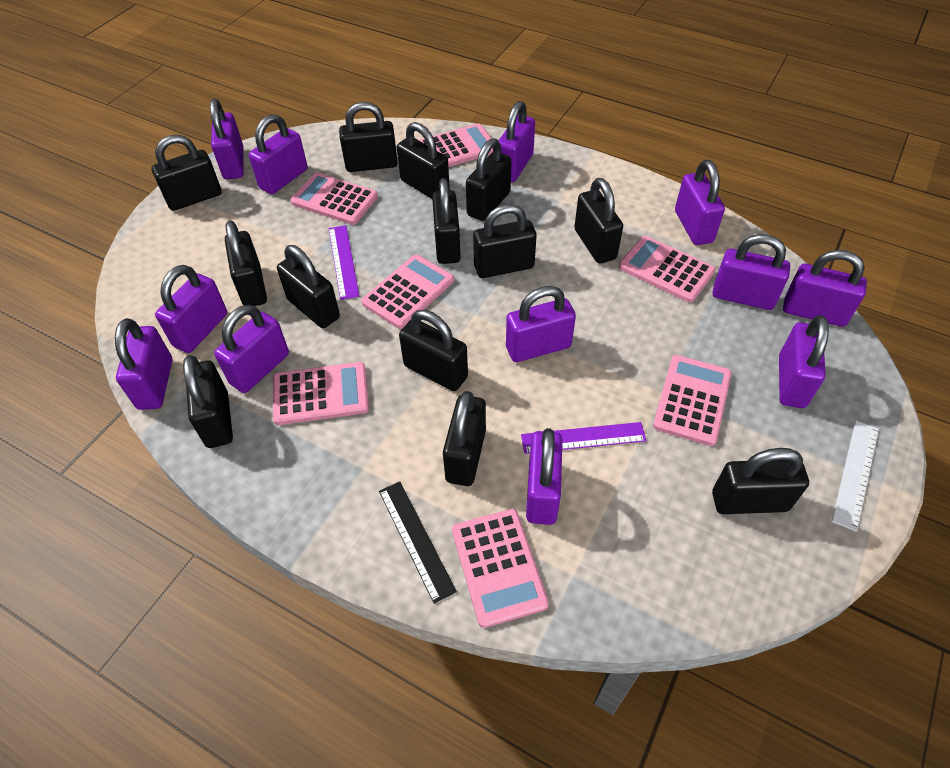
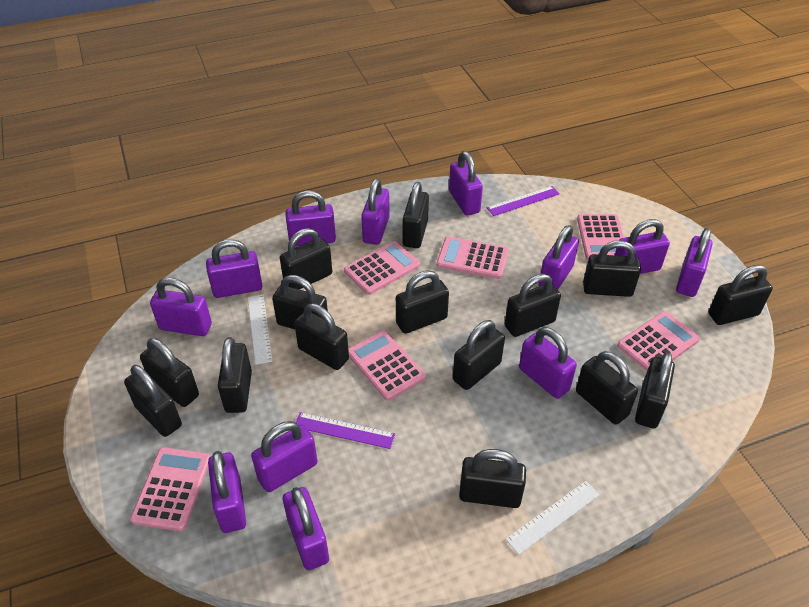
black padlock: 13 -> 15
black ruler: 1 -> 0
pink calculator: 7 -> 6
white ruler: 1 -> 2

